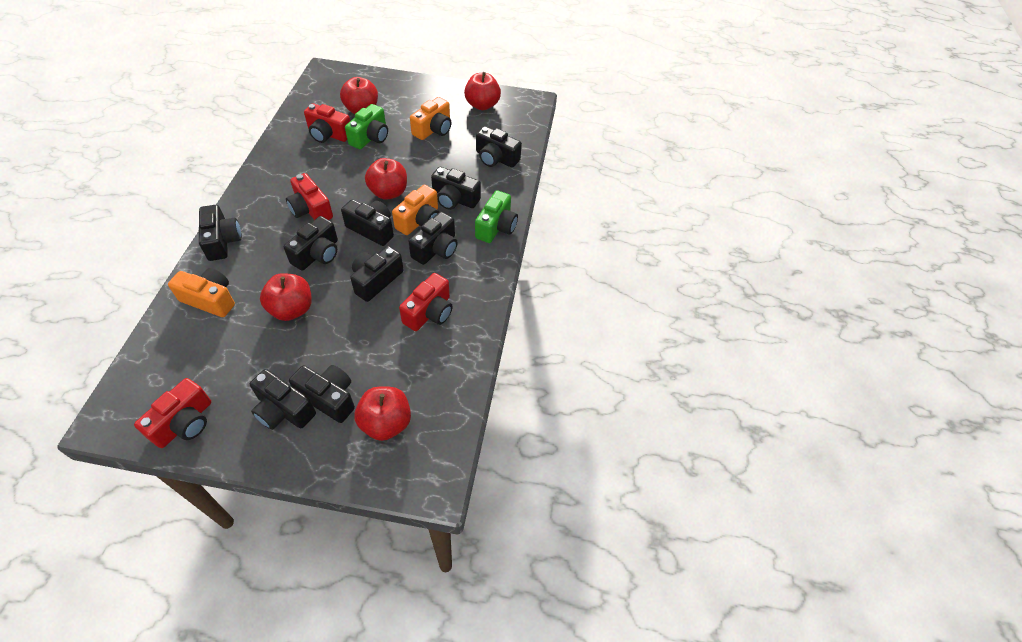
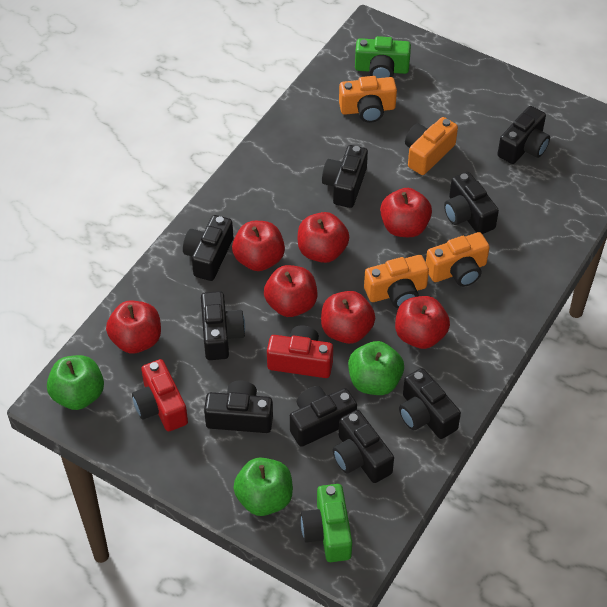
green apple: 0 -> 3
orange camera: 3 -> 4
red apple: 5 -> 7
red camera: 4 -> 2

